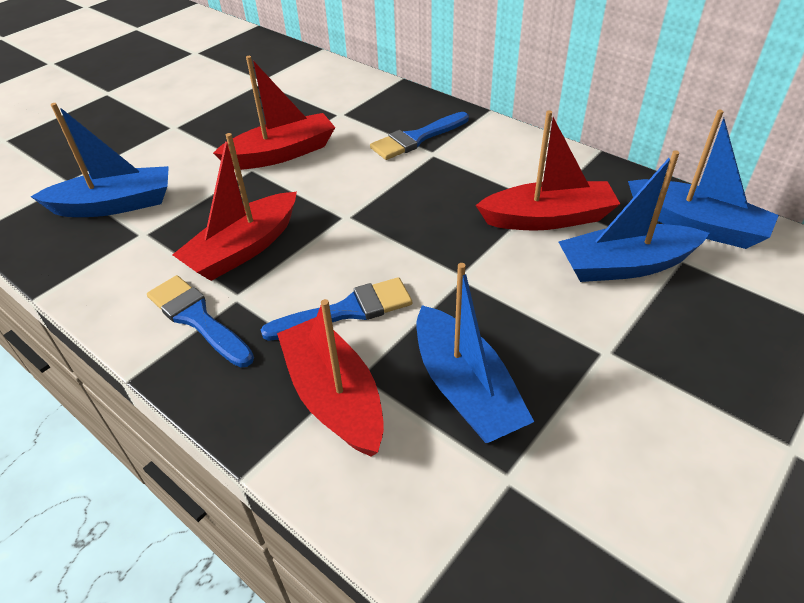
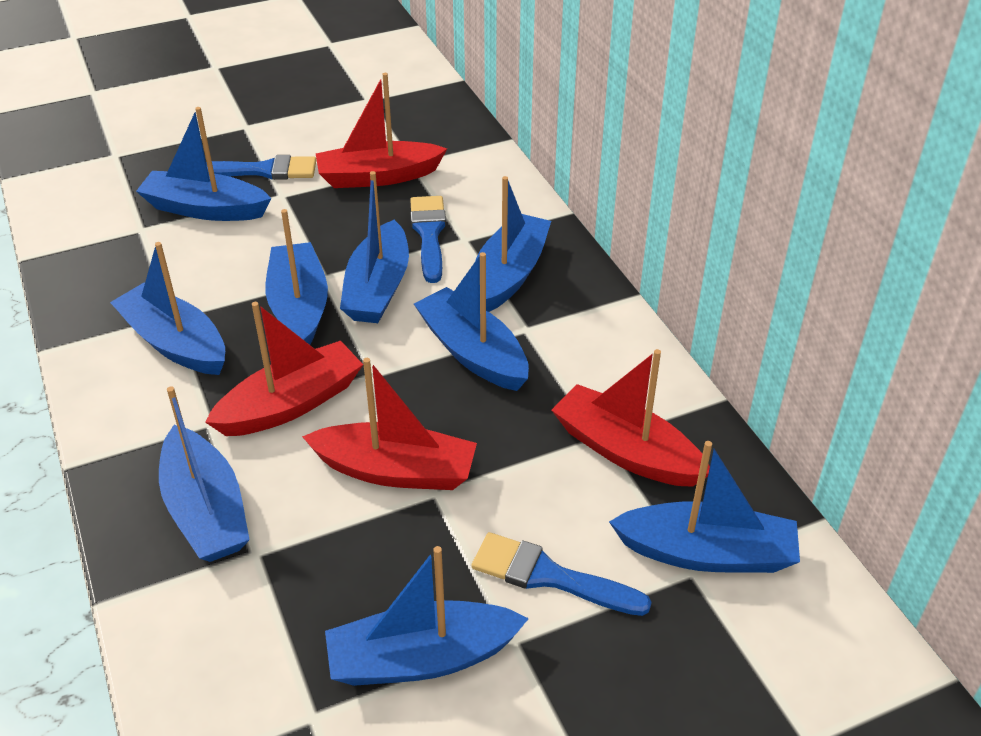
blue boat: 4 -> 9

